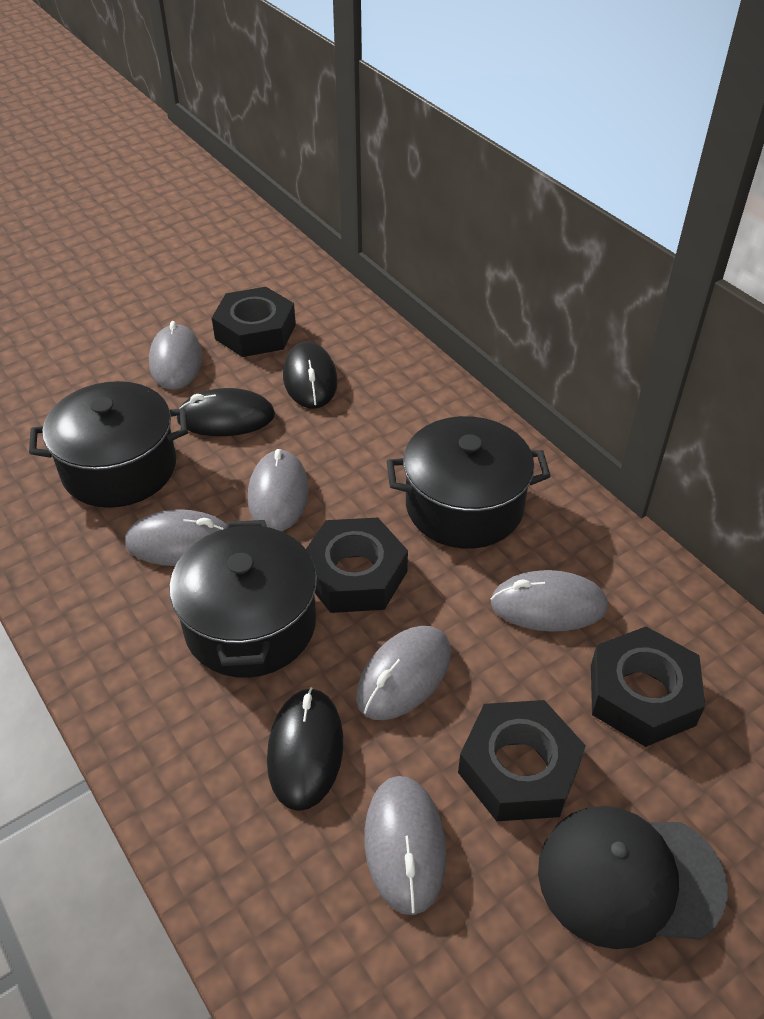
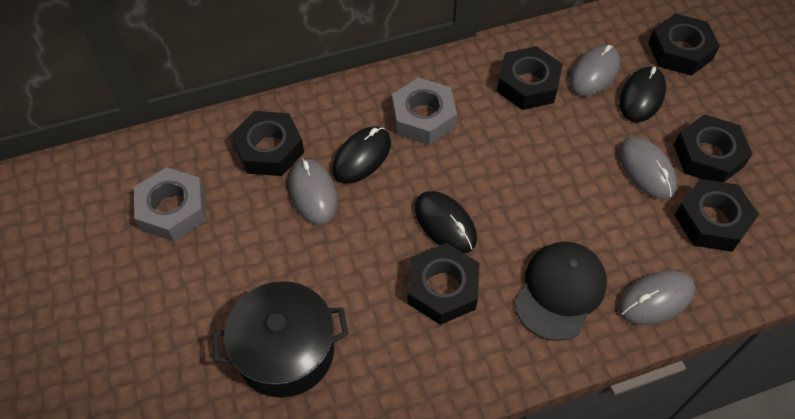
black nut: 4 -> 6
black pot: 3 -> 1
grey mouse: 6 -> 4
grey nut: 0 -> 2

